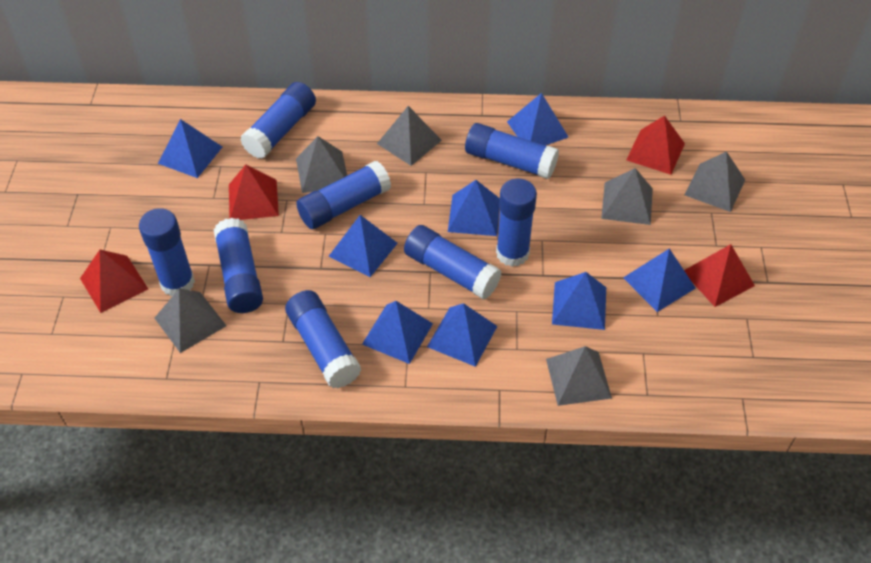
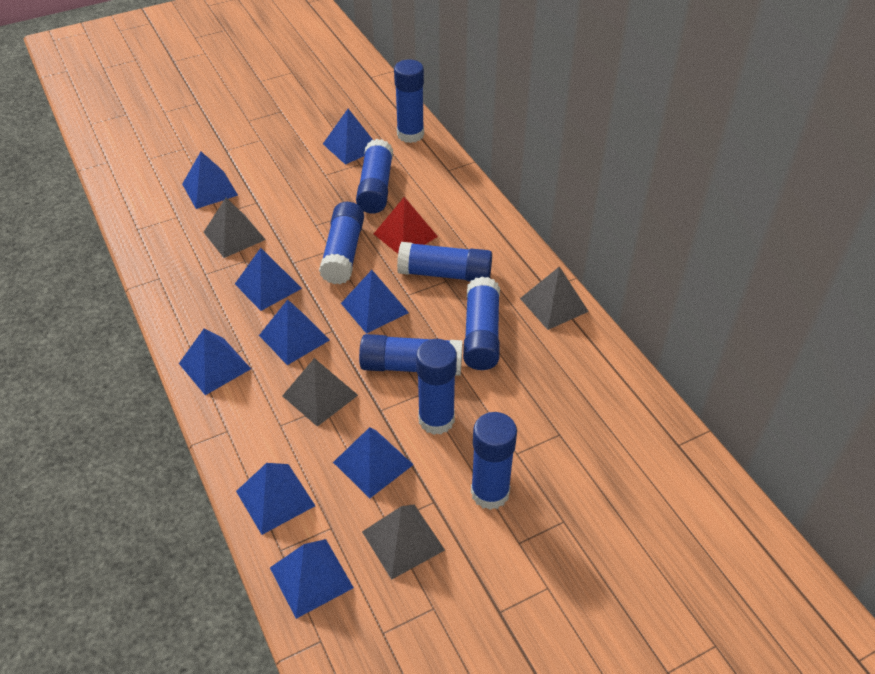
blue pyramid: 8 -> 9
grey pyramid: 6 -> 4
red pyramid: 4 -> 1

